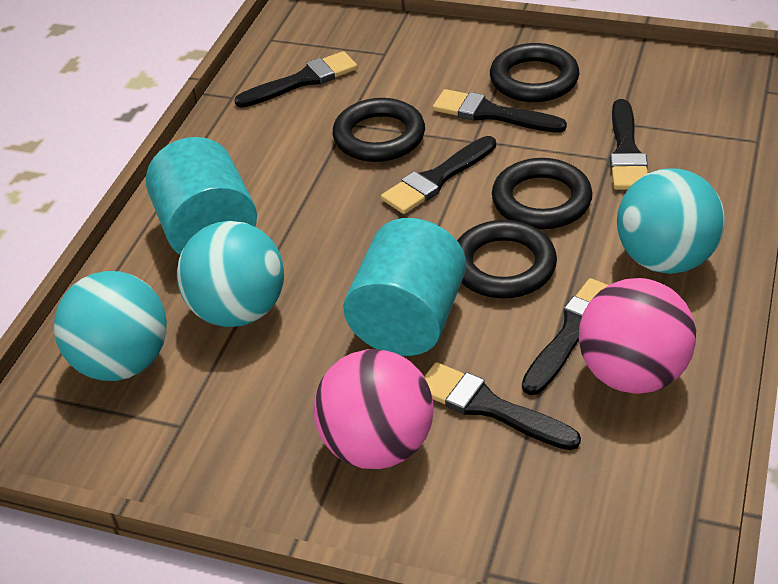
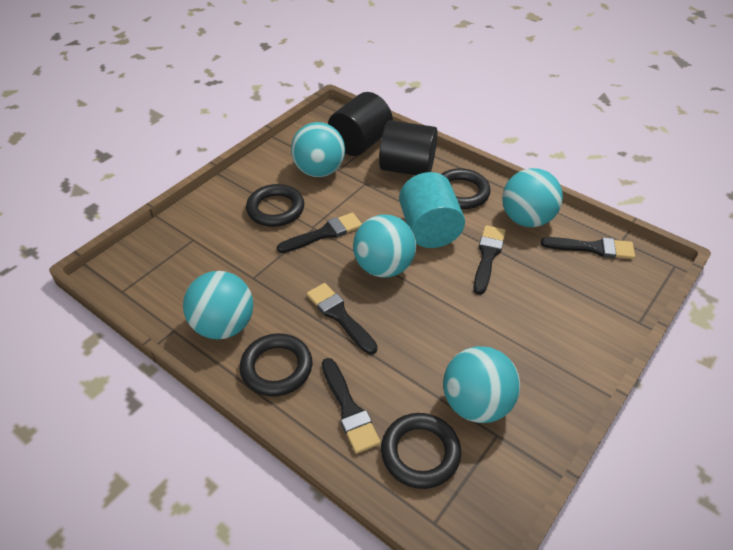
black brush: 6 -> 5
black cylinder: 0 -> 2
pink ball: 2 -> 0
turquoise ball: 3 -> 5
turquoise cylinder: 2 -> 1

